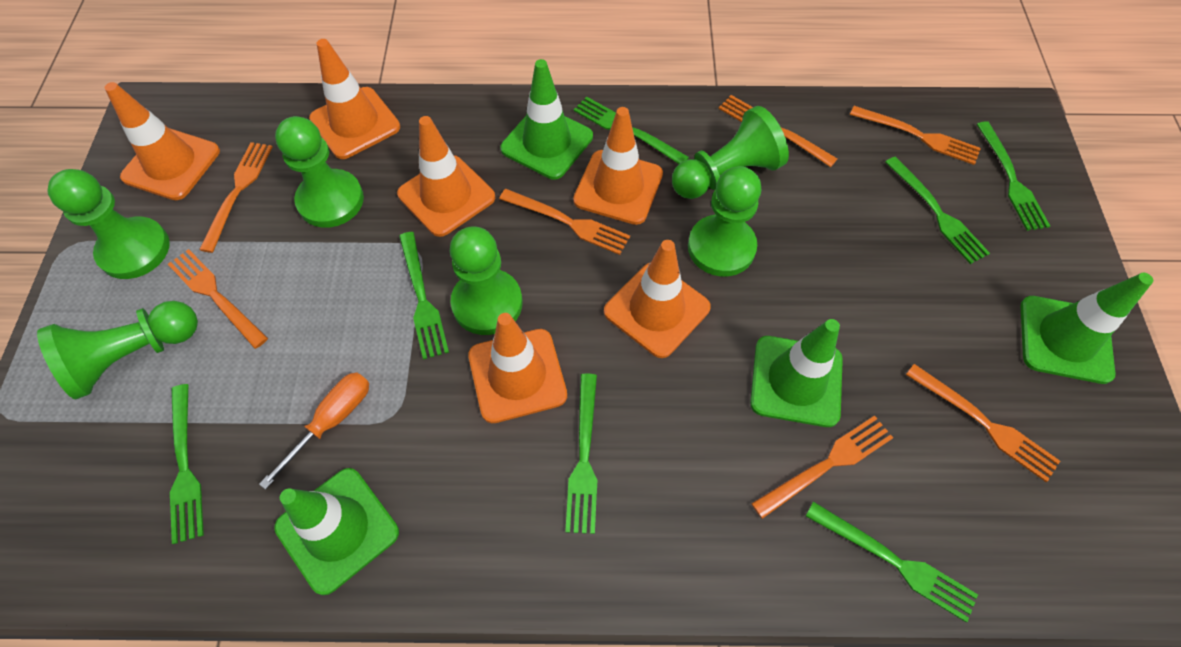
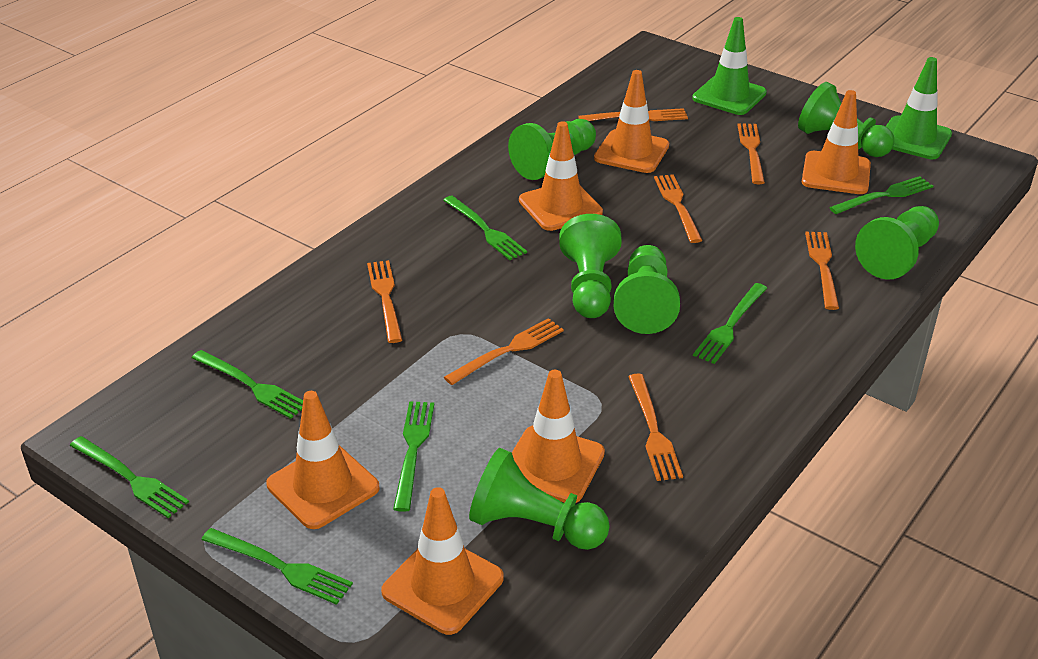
green traffic cone: 4 -> 2
orange screwdriver: 1 -> 0

